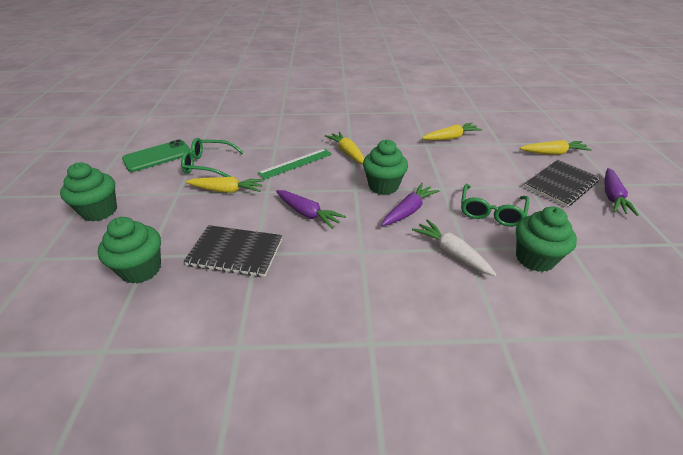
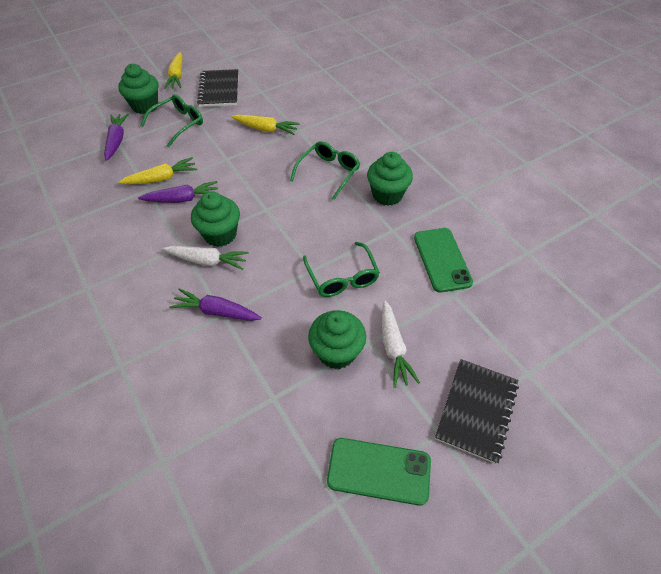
green glasses: 2 -> 3
green phone: 1 -> 2
green ruler: 1 -> 0
white carrot: 1 -> 2
yellow carrot: 4 -> 3

